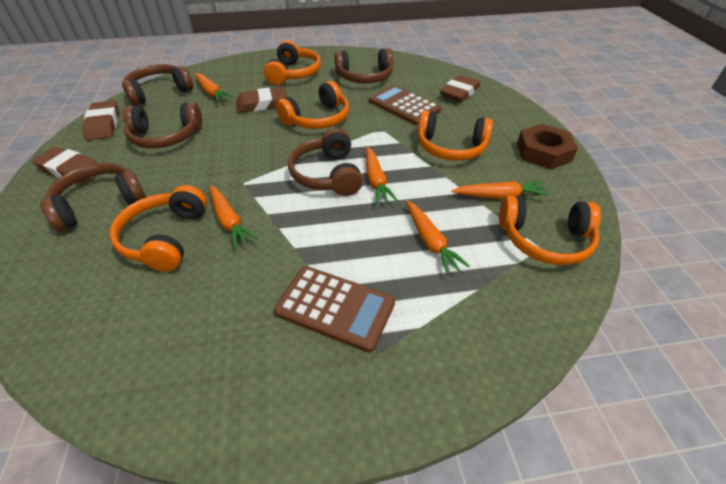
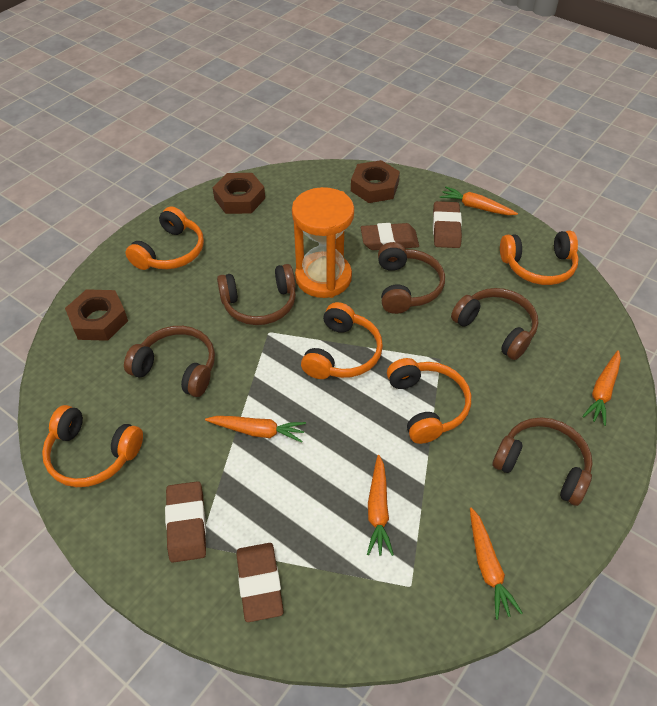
brown calculator: 2 -> 0
brown nut: 1 -> 3
orange hourglass: 0 -> 1

